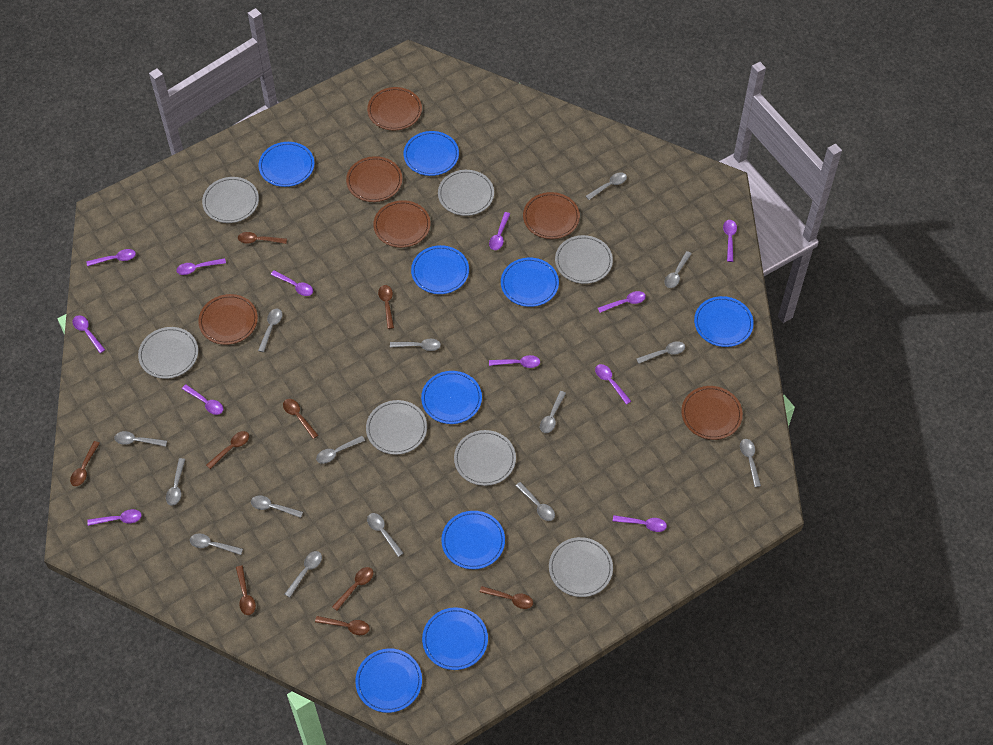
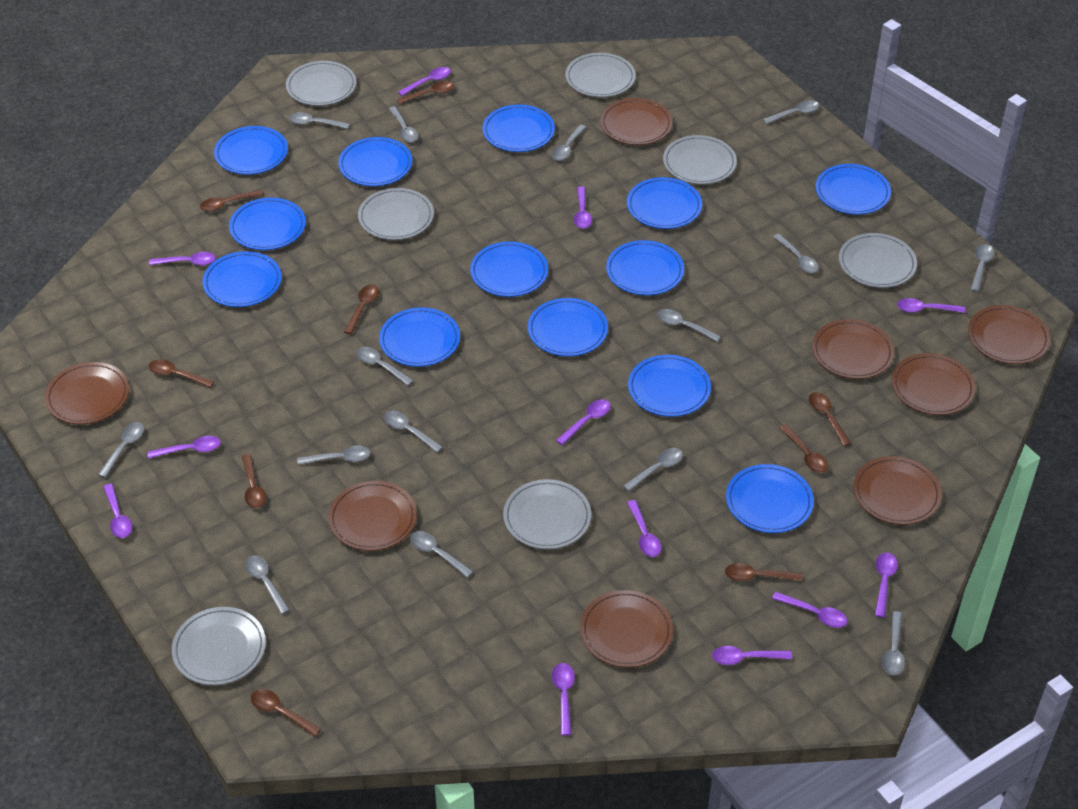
blue plate: 9 -> 13
brown plate: 6 -> 8

